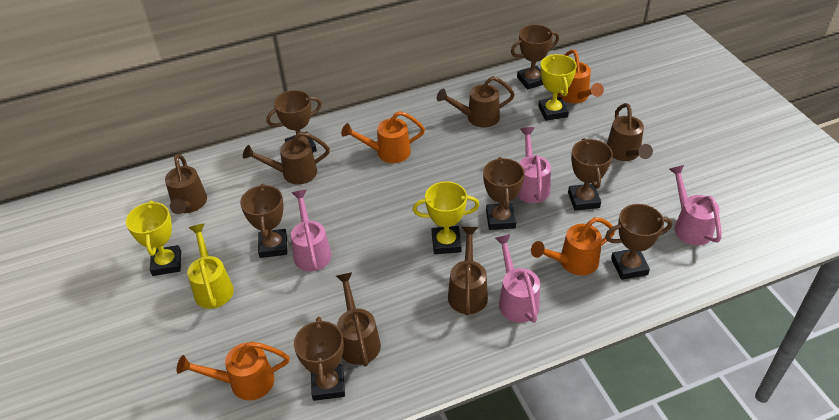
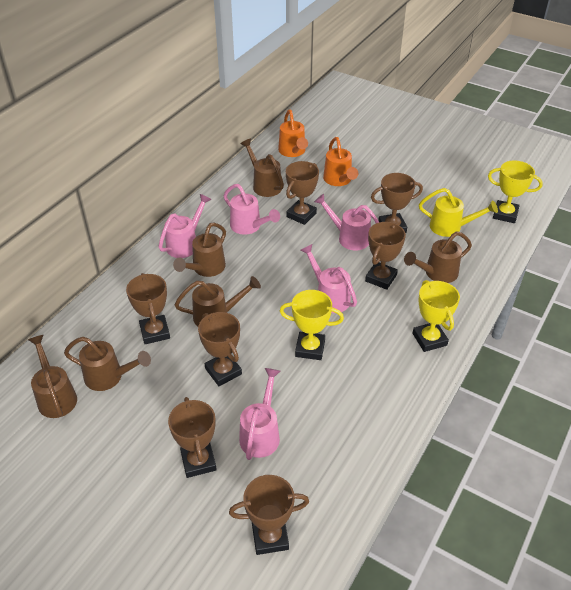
orange watering can: 4 -> 2
pink watering can: 4 -> 5

